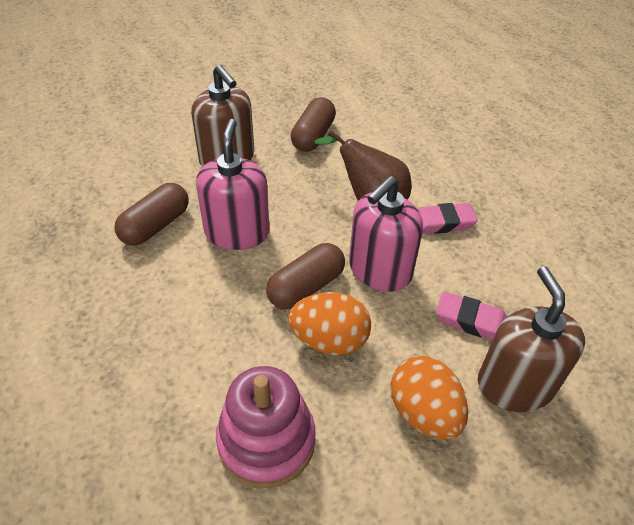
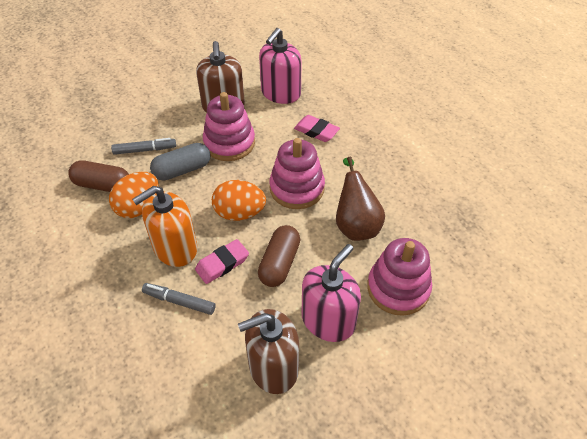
brown capsule: 3 -> 2
grey capsule: 0 -> 1
grey marker: 0 -> 2
orange soap dispenser: 0 -> 1
pink stacking toy: 1 -> 3

